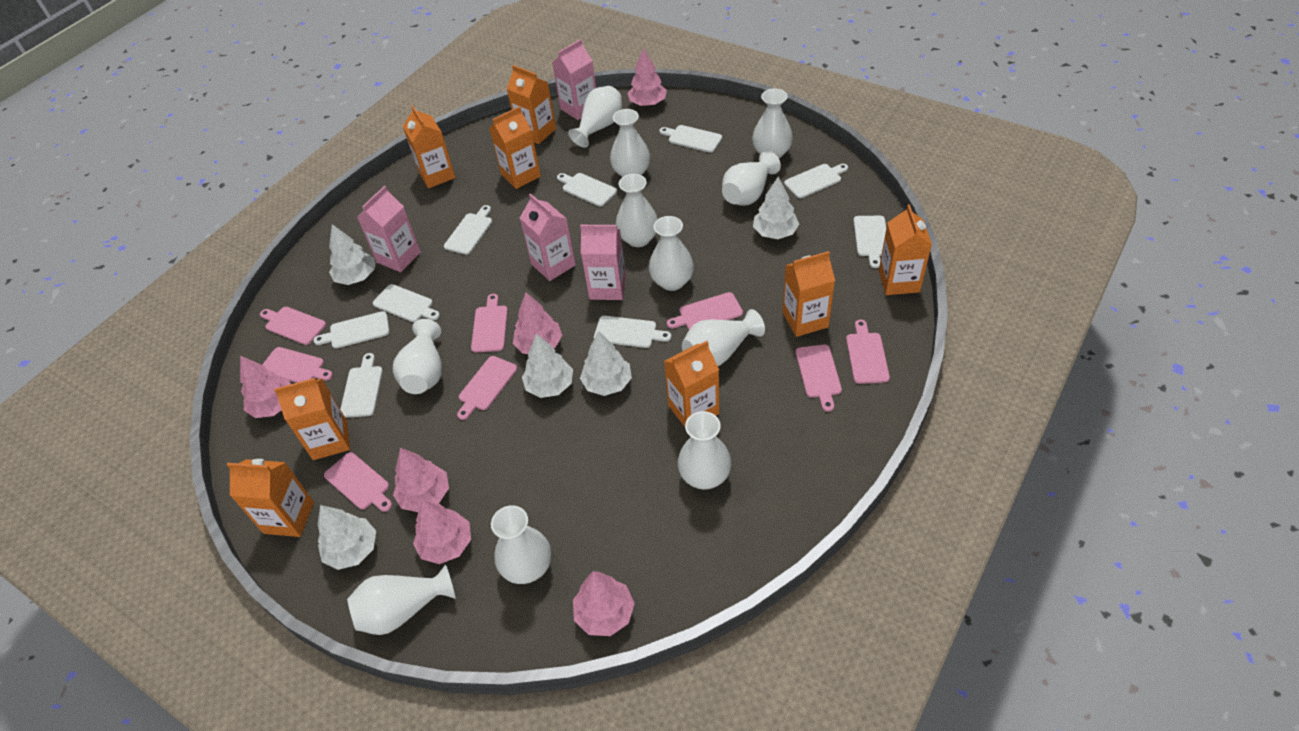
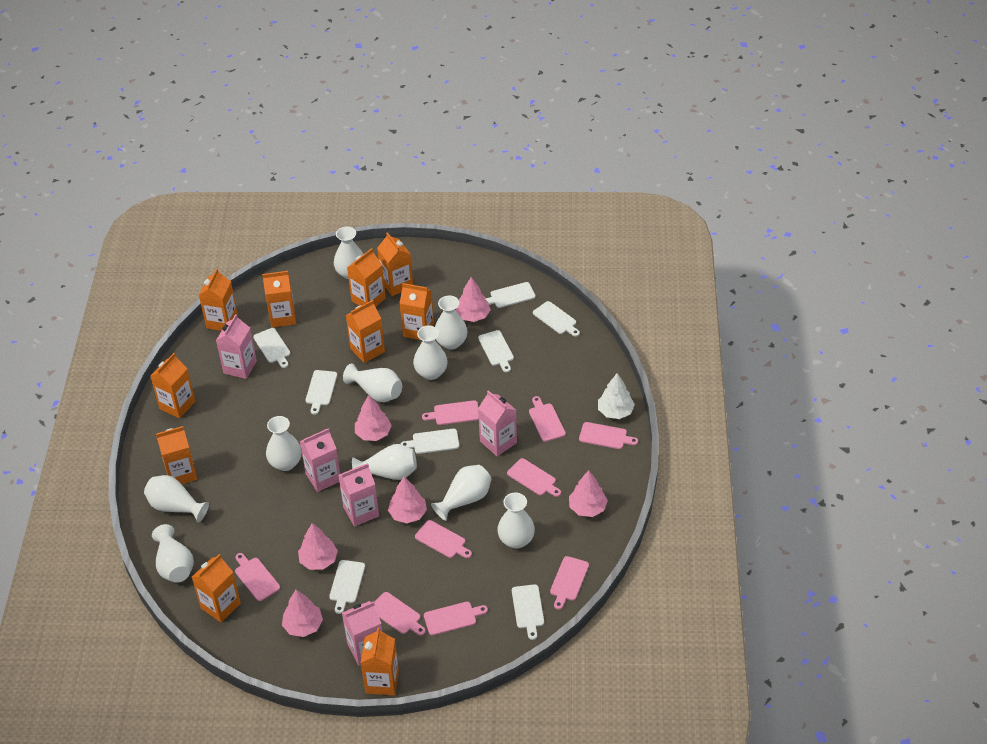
orange carton: 8 -> 10
pink carton: 4 -> 5
pink cutting board: 8 -> 9
white cutting board: 9 -> 8
white tree: 5 -> 1
white vase: 11 -> 10

